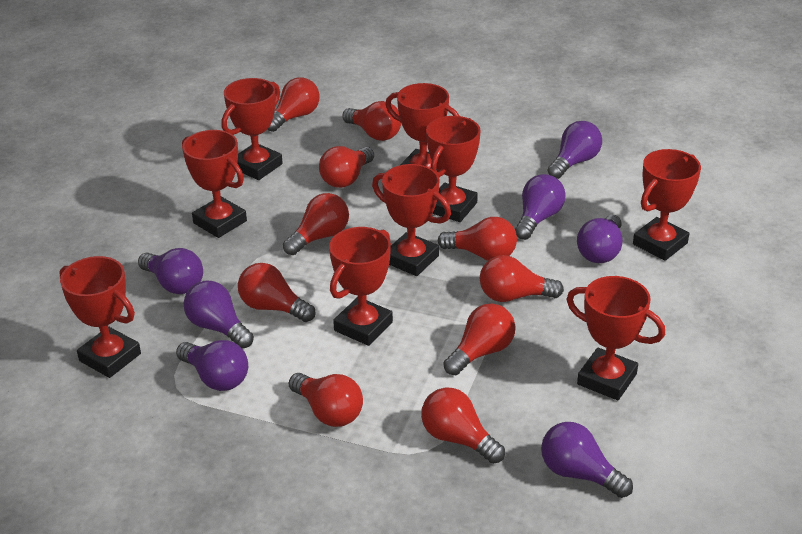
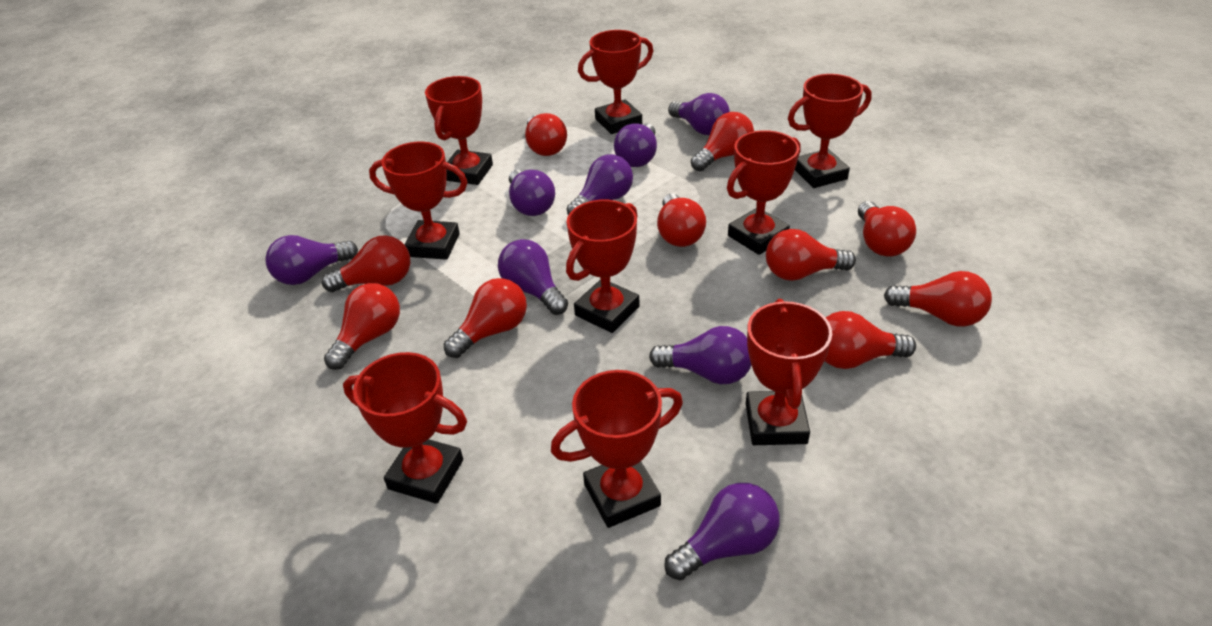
purple light bulb: 7 -> 8

